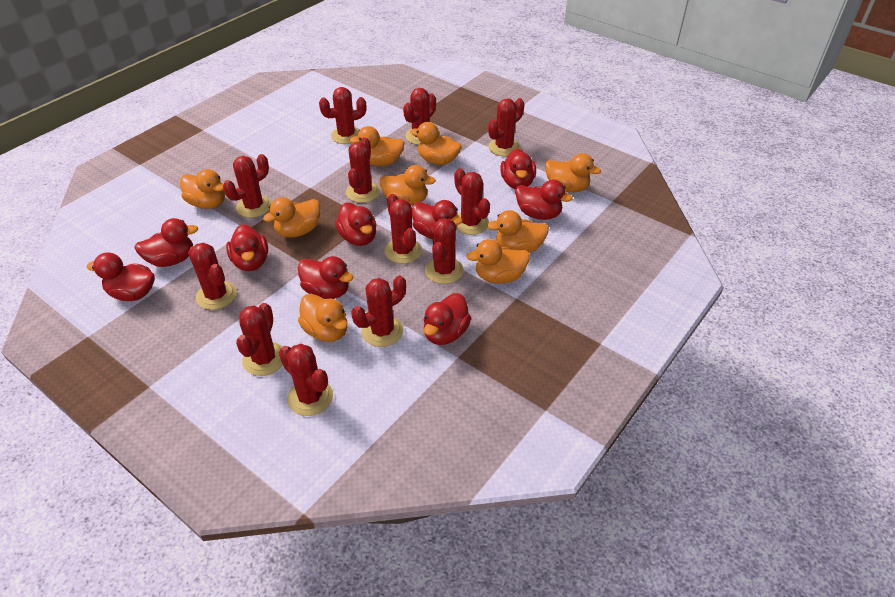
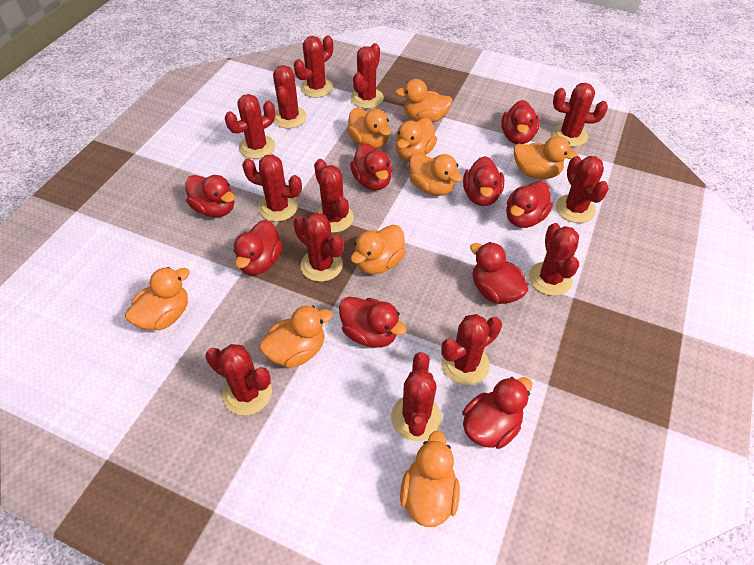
red cactus: 12 -> 13

